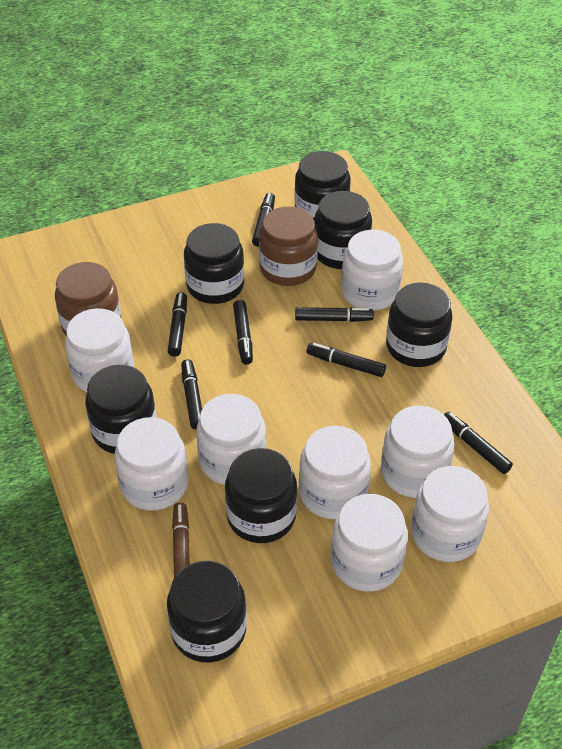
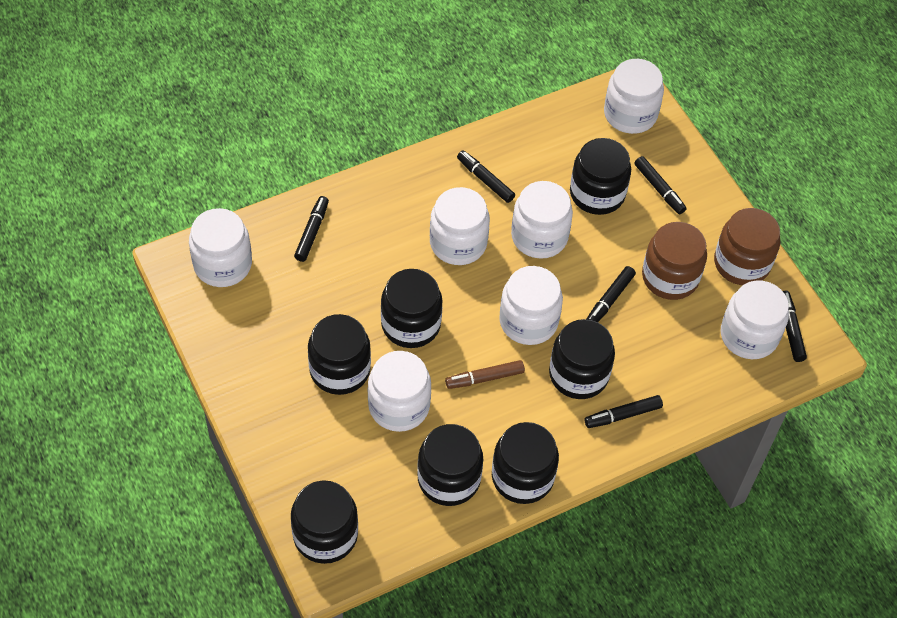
black marker: 7 -> 6
white jar: 8 -> 7

